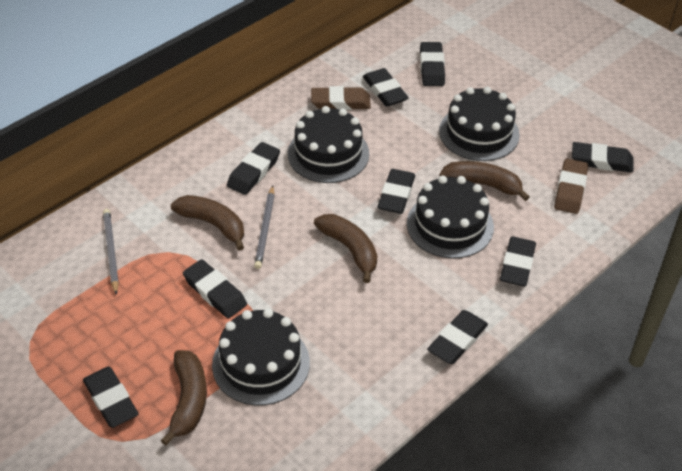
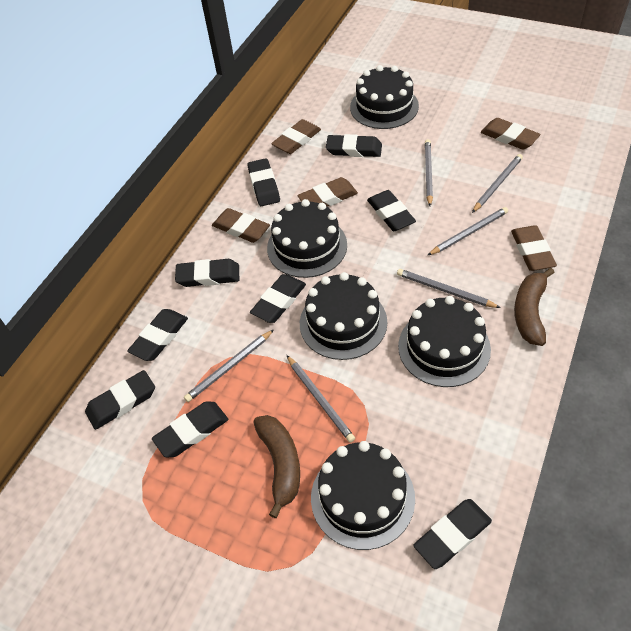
black cake: 4 -> 5
brown banana: 4 -> 2
brown eraser: 2 -> 5
grey pencil: 2 -> 6

